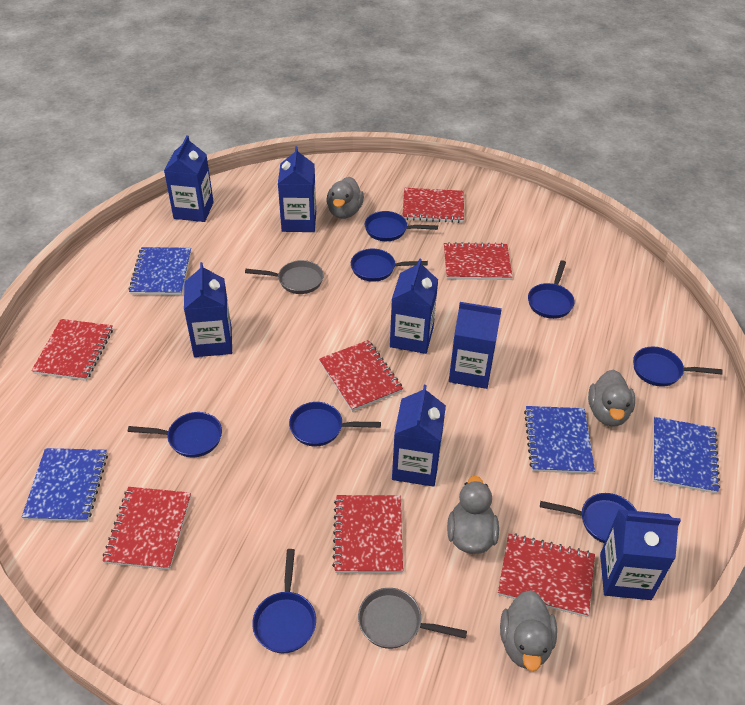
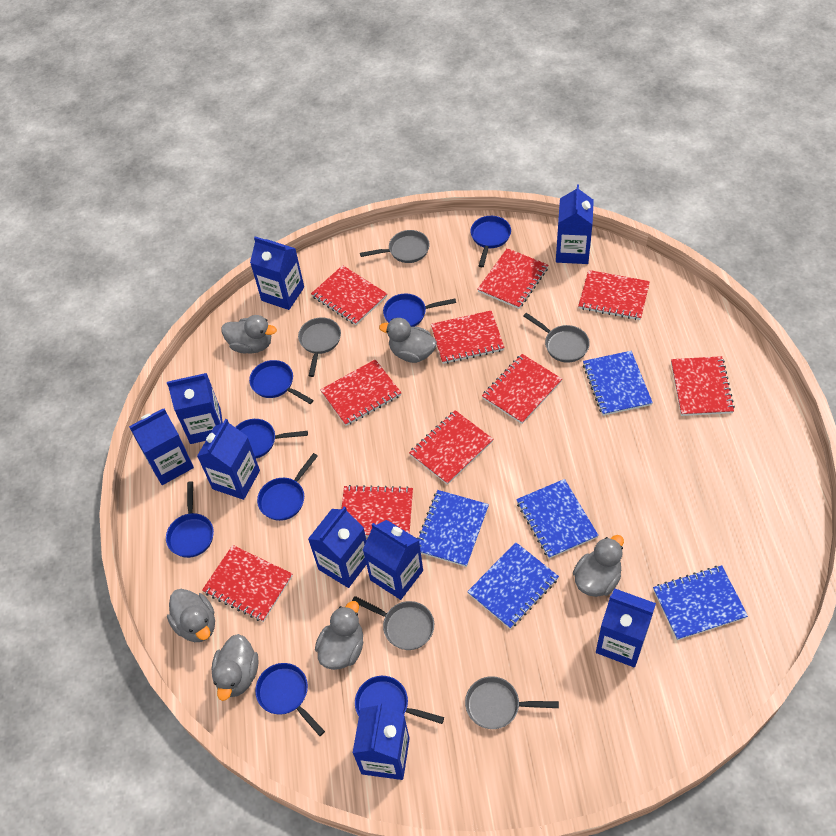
blue carton: 7 -> 9
blue notebook: 4 -> 5
grey duck: 4 -> 6
grey pan: 2 -> 5
red notebook: 7 -> 10

